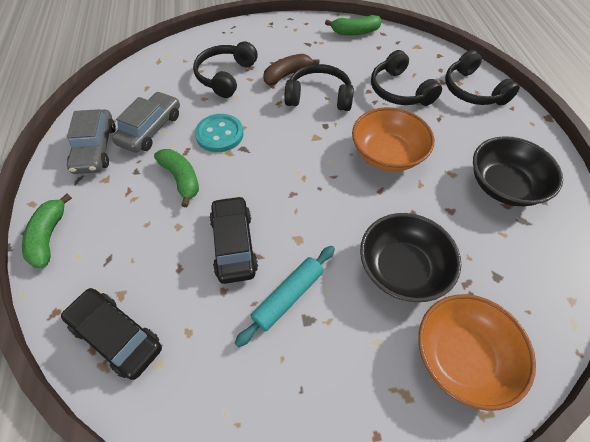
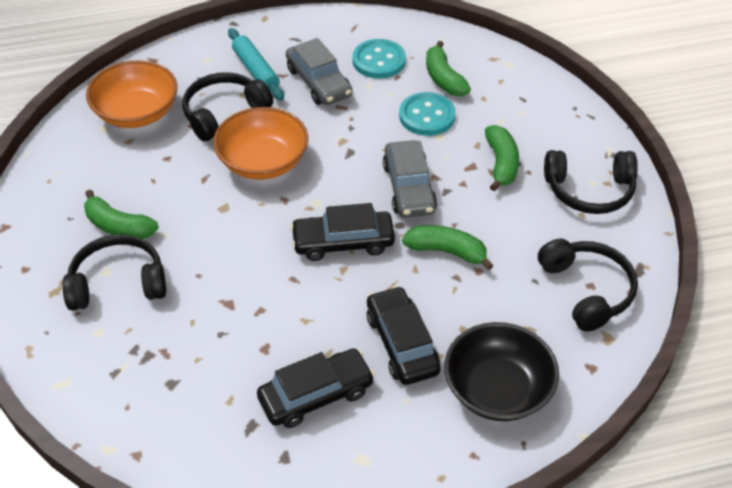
black bowl: 2 -> 1
black car: 2 -> 3
brown banana: 1 -> 0
green banana: 3 -> 4
turquoise button: 1 -> 2

